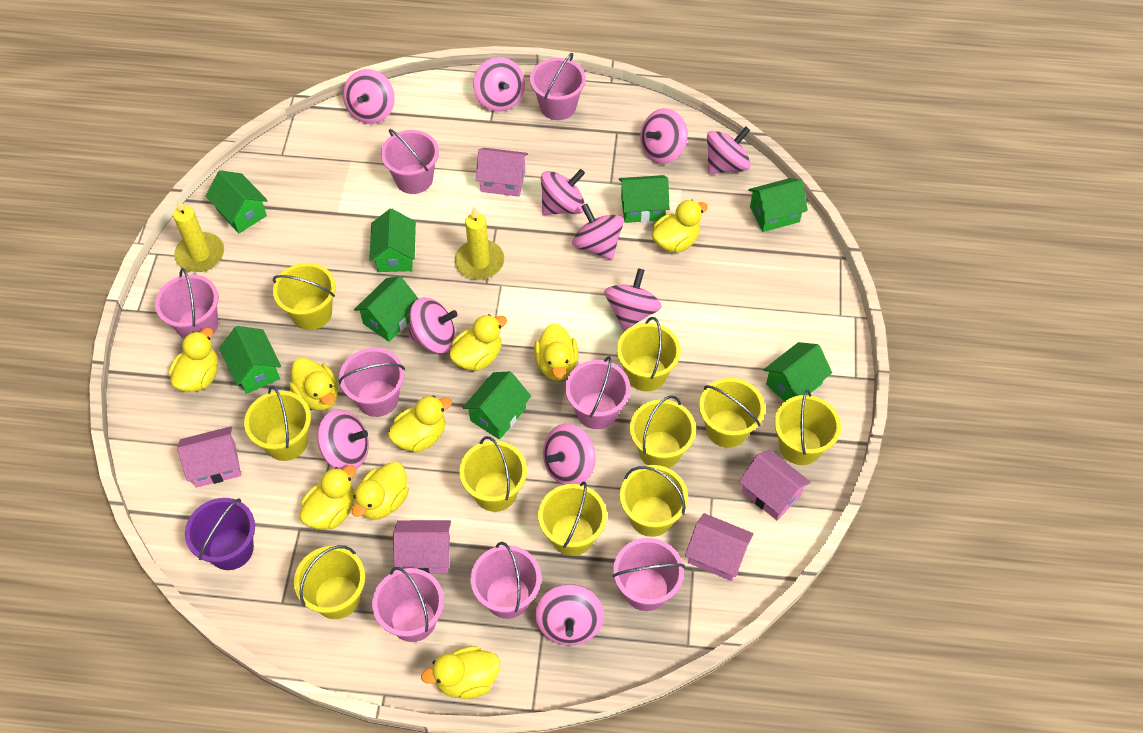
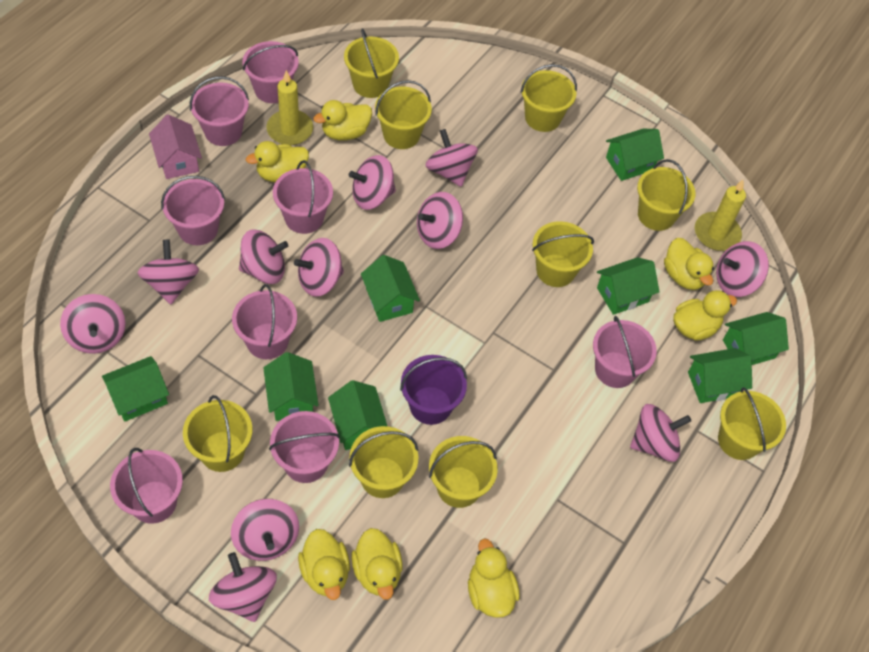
pink house: 5 -> 1
yellow bucket: 10 -> 9
yellow duck: 9 -> 7

